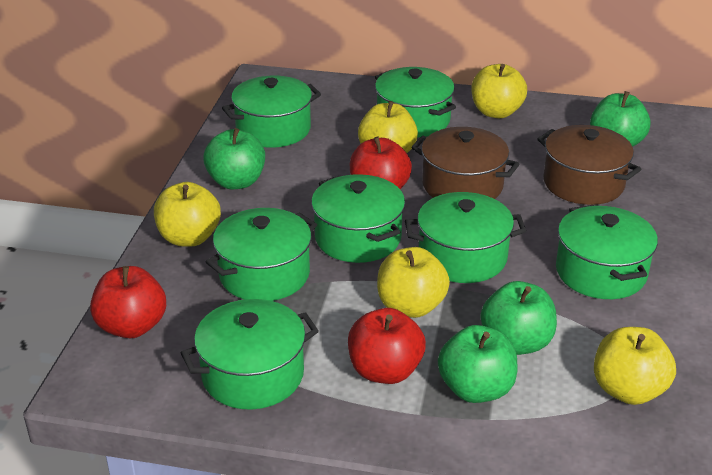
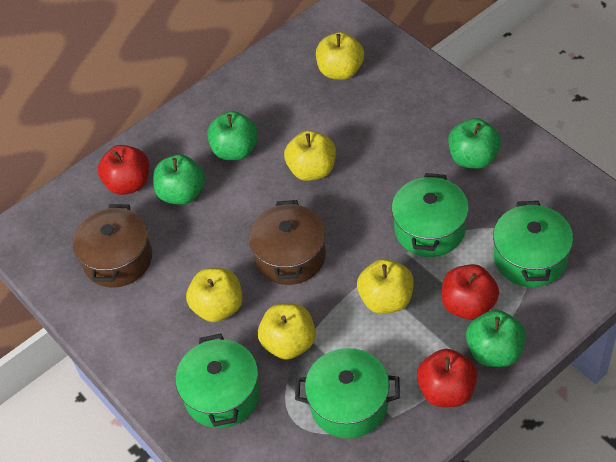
green pot: 7 -> 4

